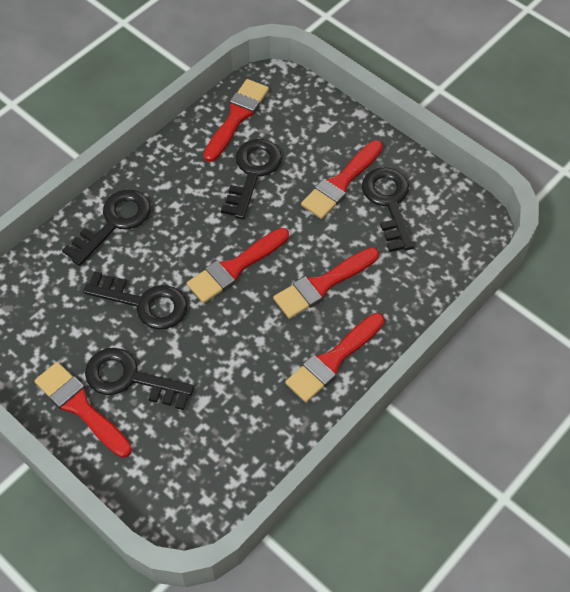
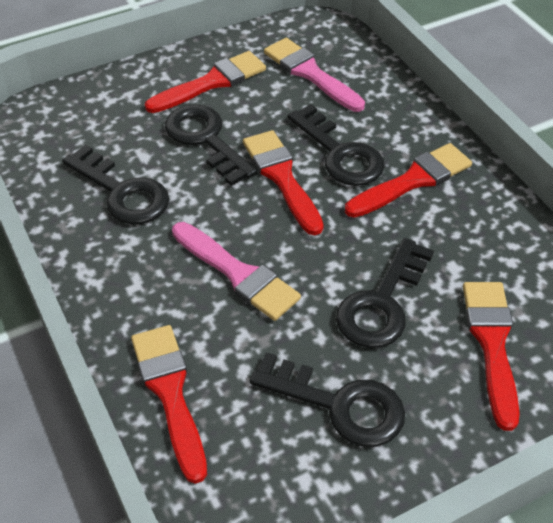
pink brush: 0 -> 2
red brush: 6 -> 5

